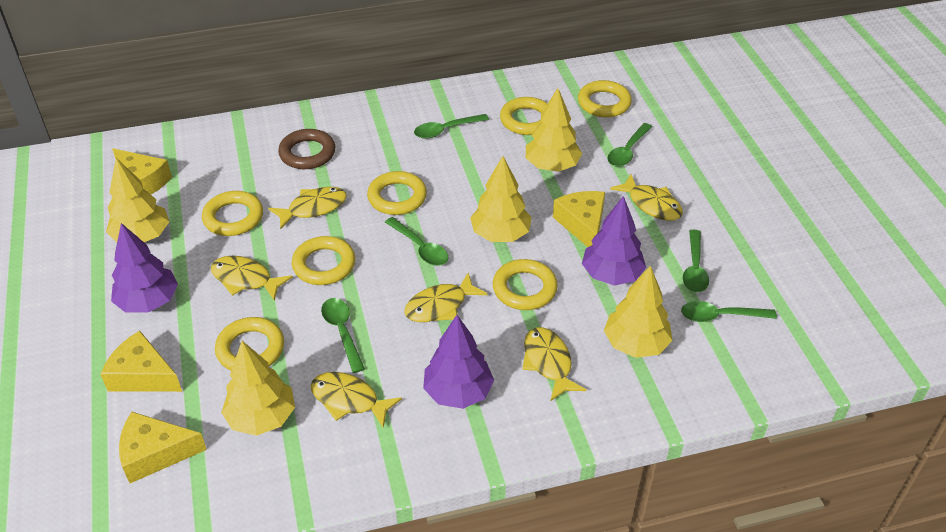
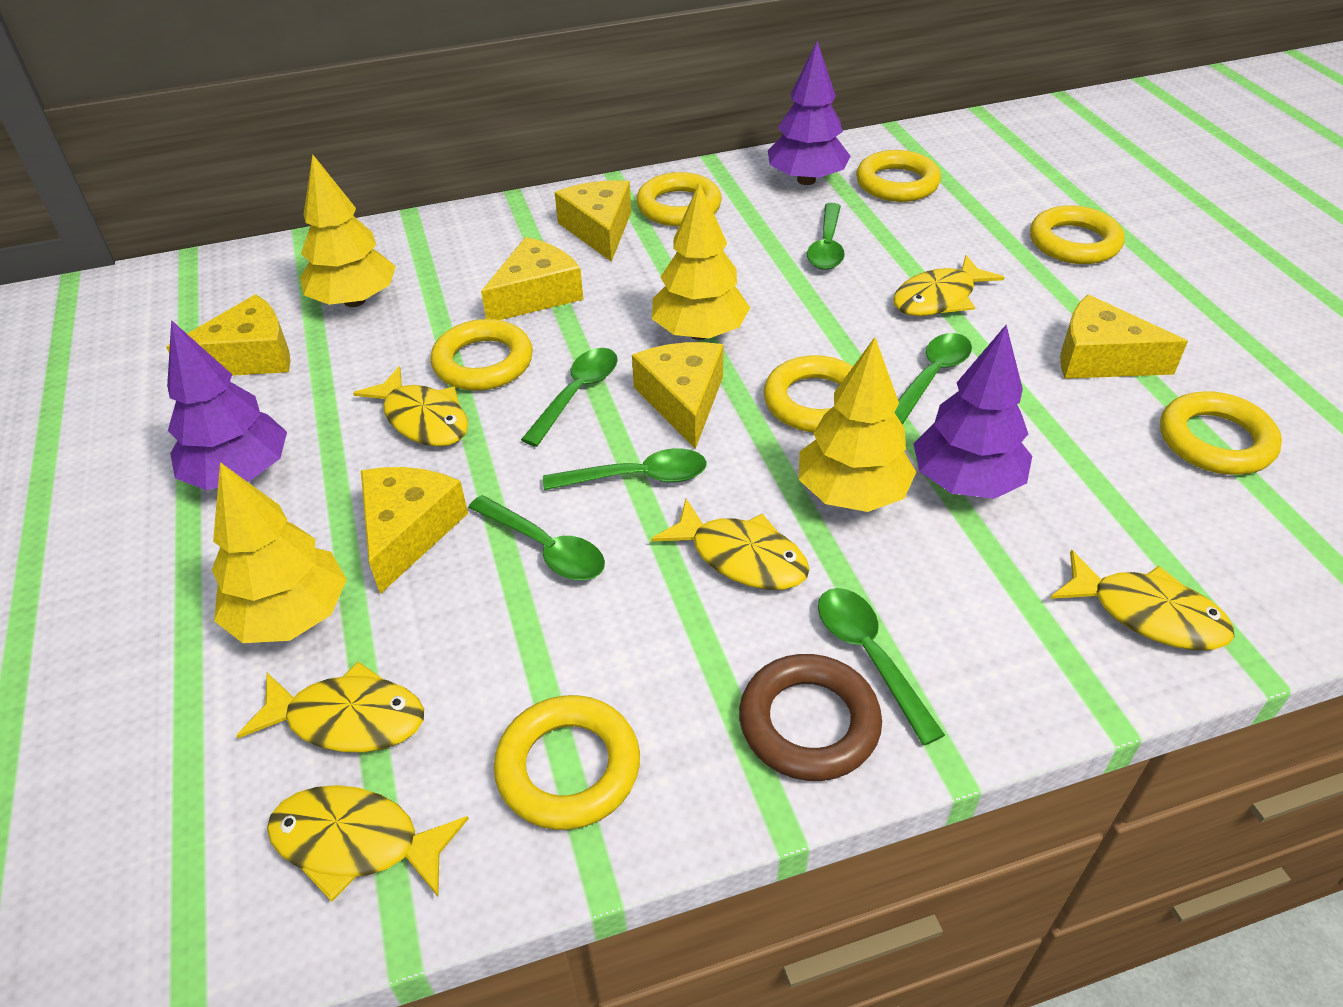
yellow cheese: 4 -> 6
yellow tree: 5 -> 4

